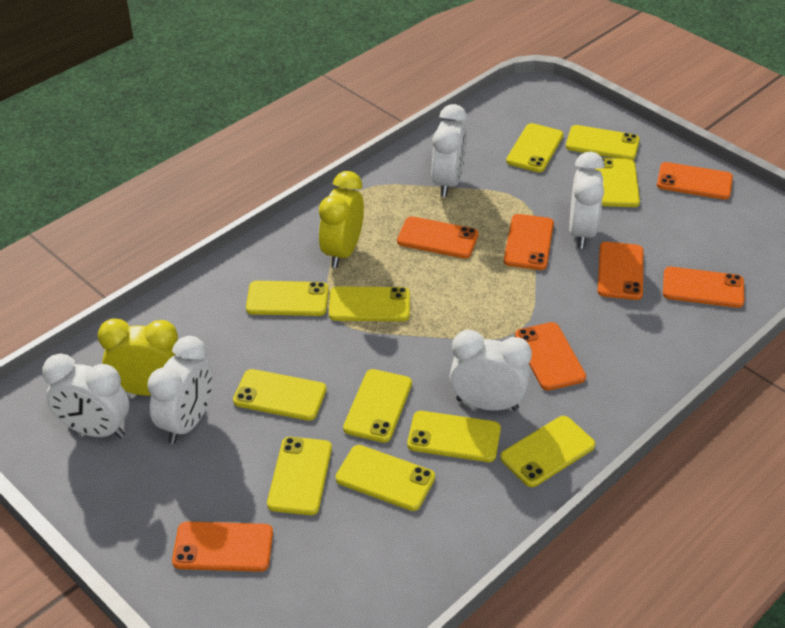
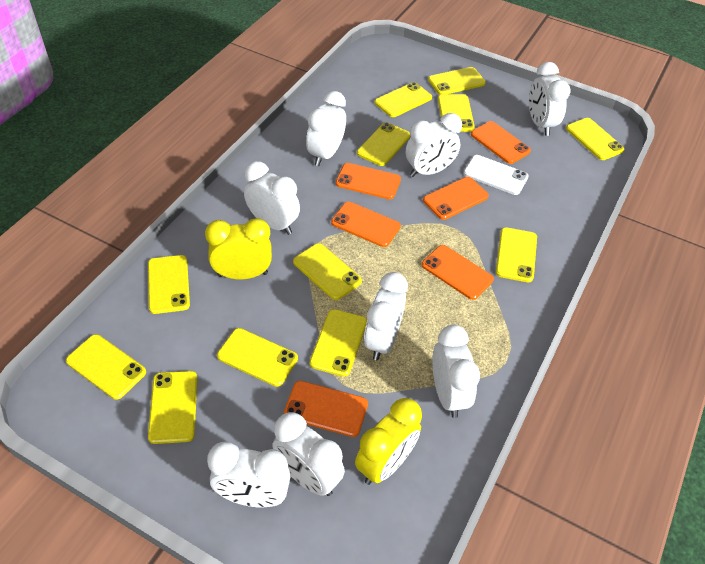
orange phone: 7 -> 6
white clock: 5 -> 8
white phone: 0 -> 1
yellow phone: 11 -> 12

